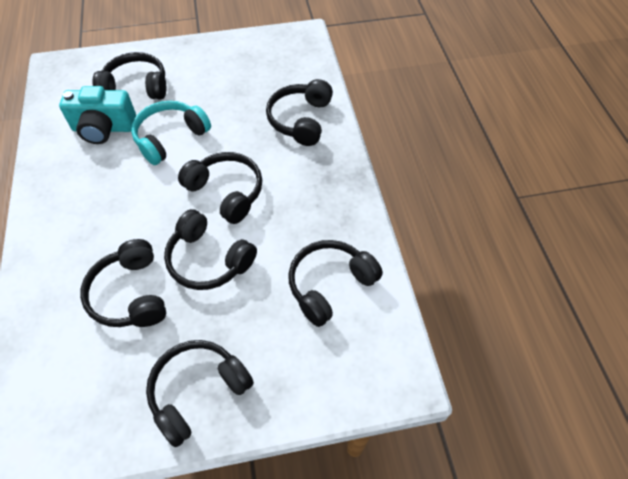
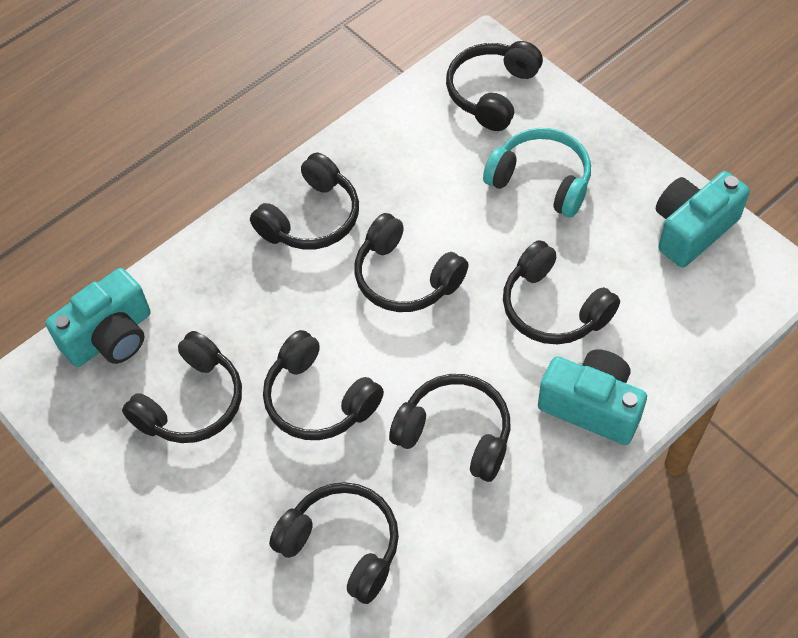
black headphones: 7 -> 8
turquoise camera: 1 -> 3

